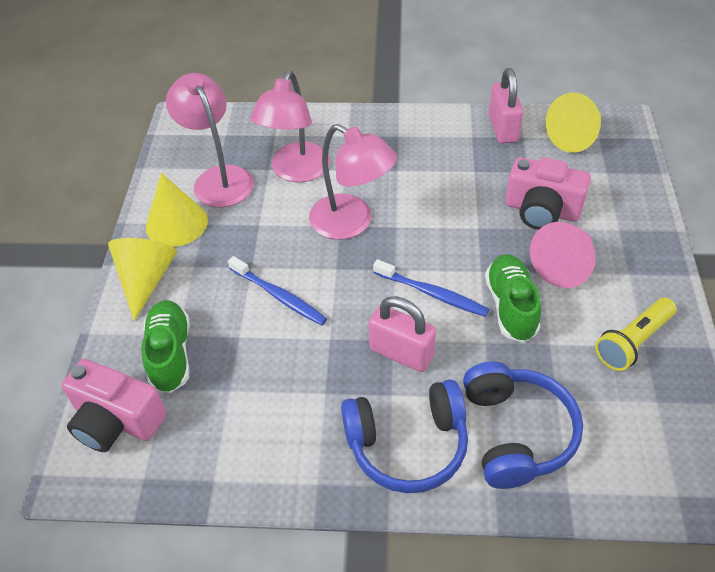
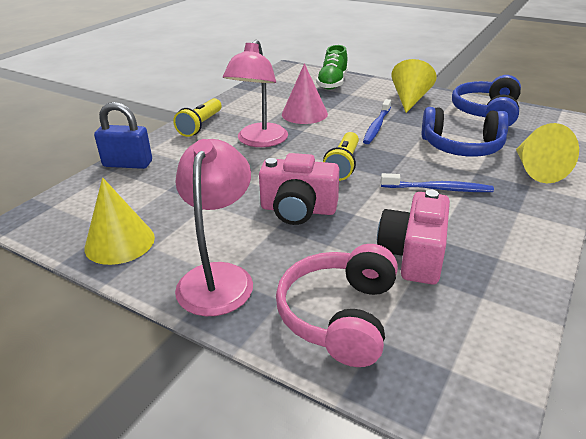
blue padlock: 0 -> 1
green shoe: 2 -> 1
pink headphones: 0 -> 1
pink lamp: 3 -> 2
pink padlock: 2 -> 0
yellow flashlight: 1 -> 2

